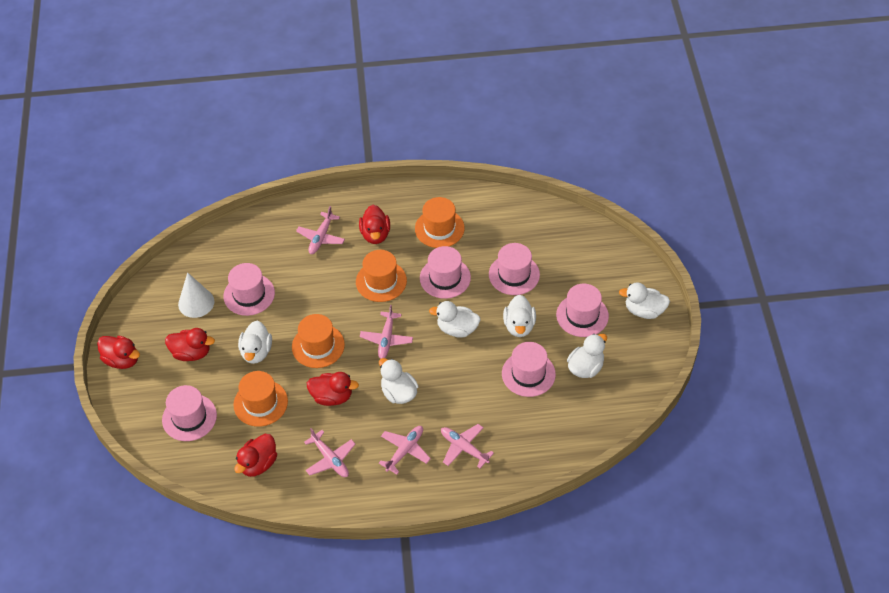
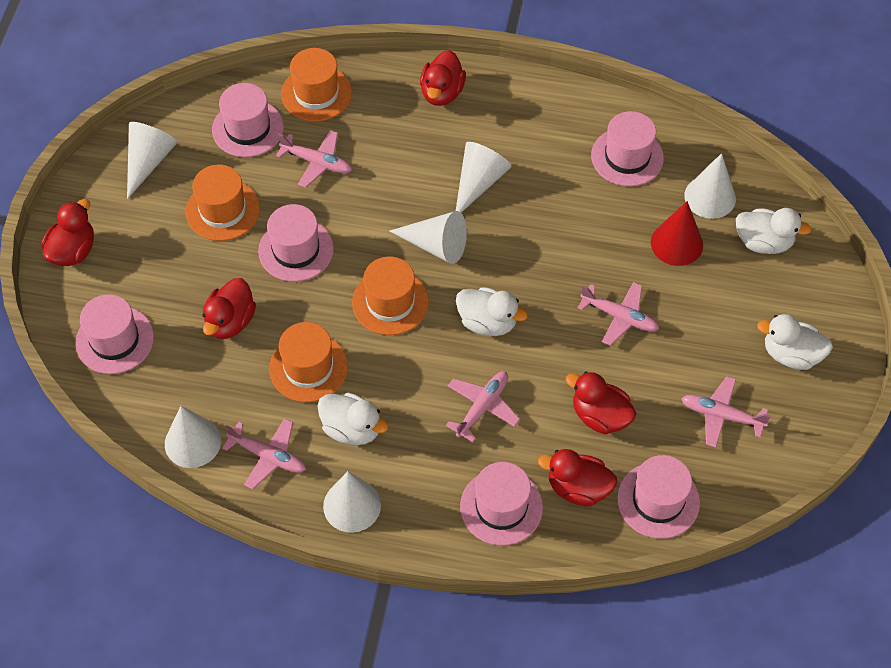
red cone: 0 -> 1
white cone: 1 -> 6
white duck: 6 -> 4

